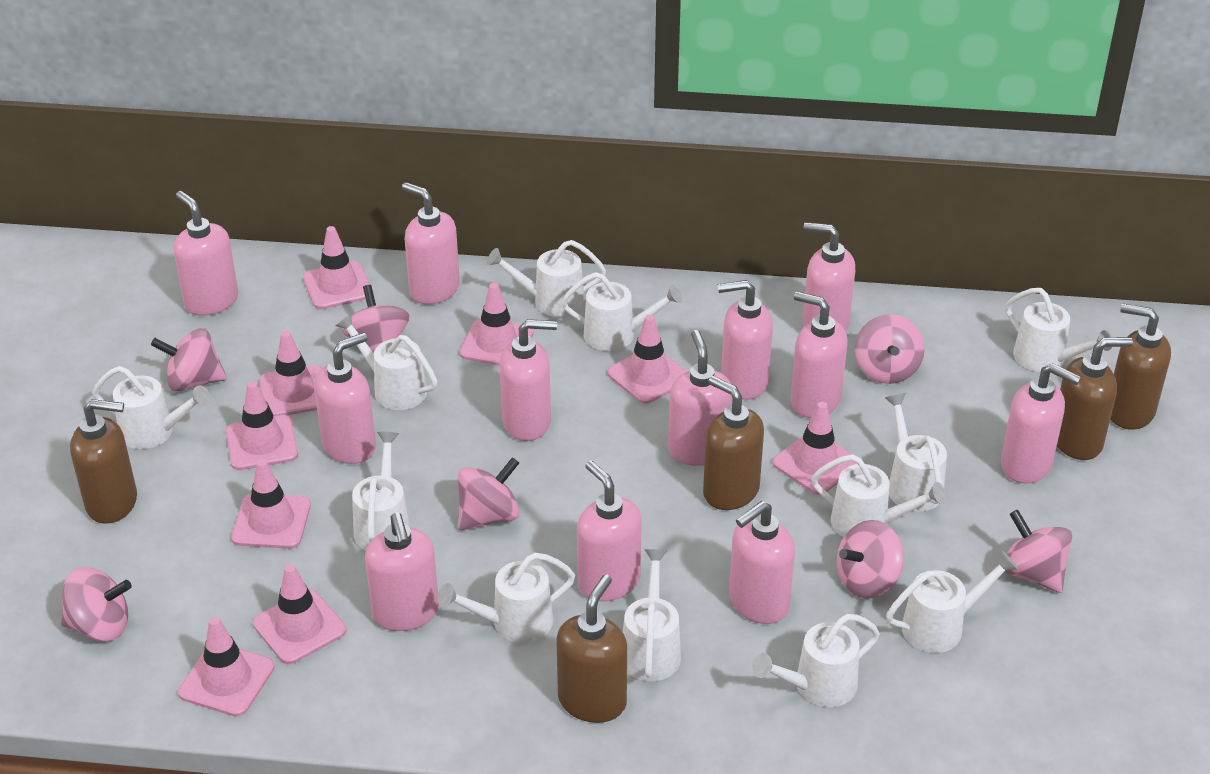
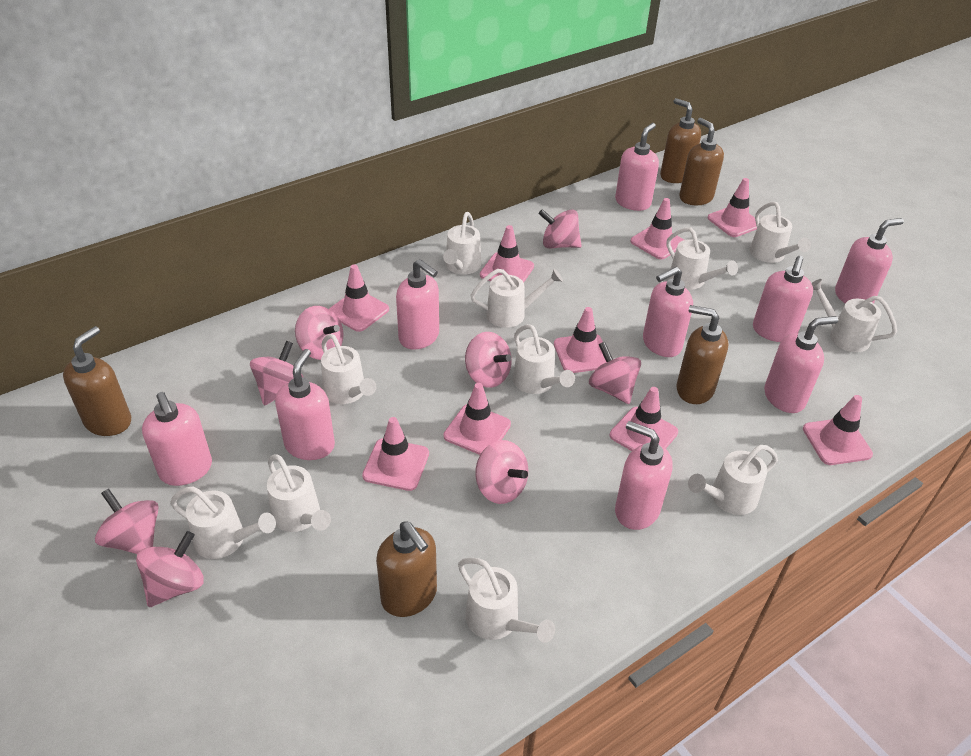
pink soap dispenser: 12 -> 9
pink spinning top: 7 -> 8
white watering can: 12 -> 11

